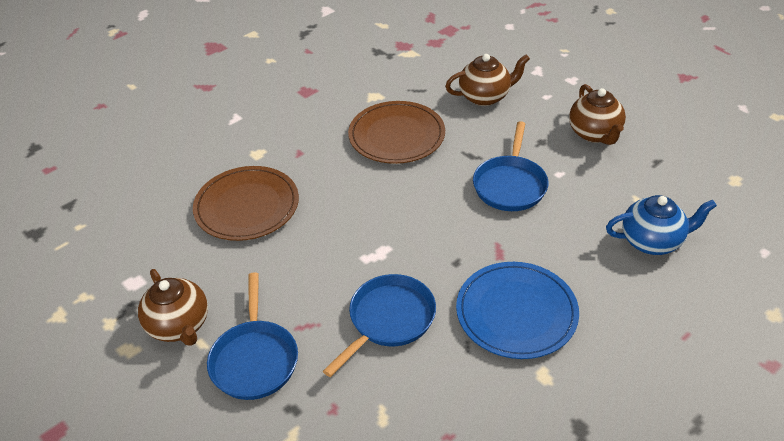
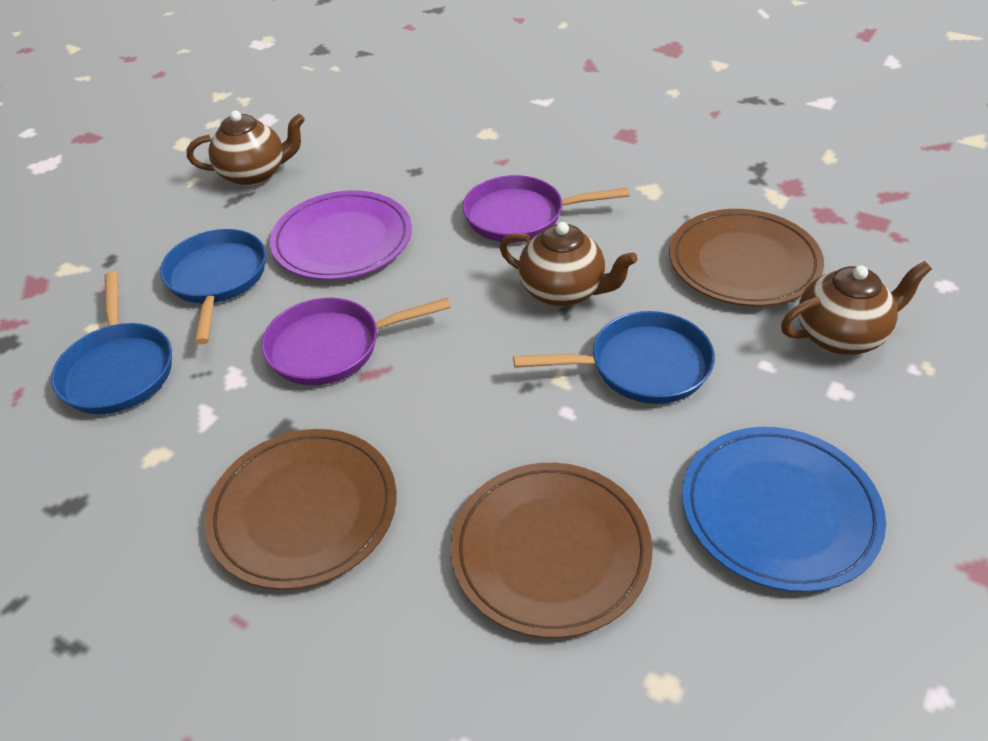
blue teapot: 1 -> 0
brown plate: 2 -> 3
purple pan: 0 -> 2
purple plate: 0 -> 1

